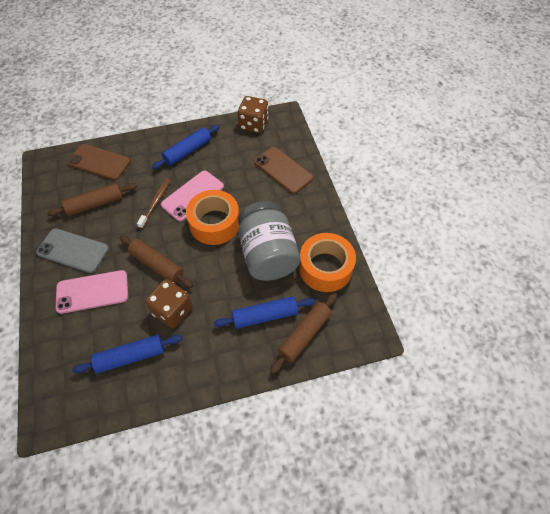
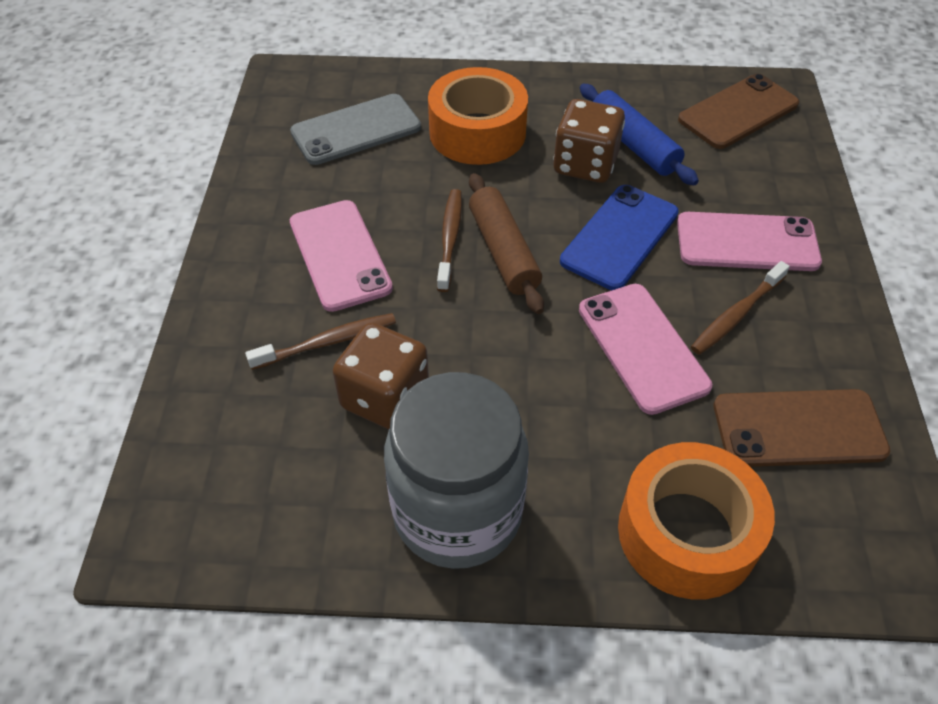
blue phone: 0 -> 1
blue rolling pin: 3 -> 1
brown rolling pin: 3 -> 1
brown toothbrush: 1 -> 3
pink phone: 2 -> 3

